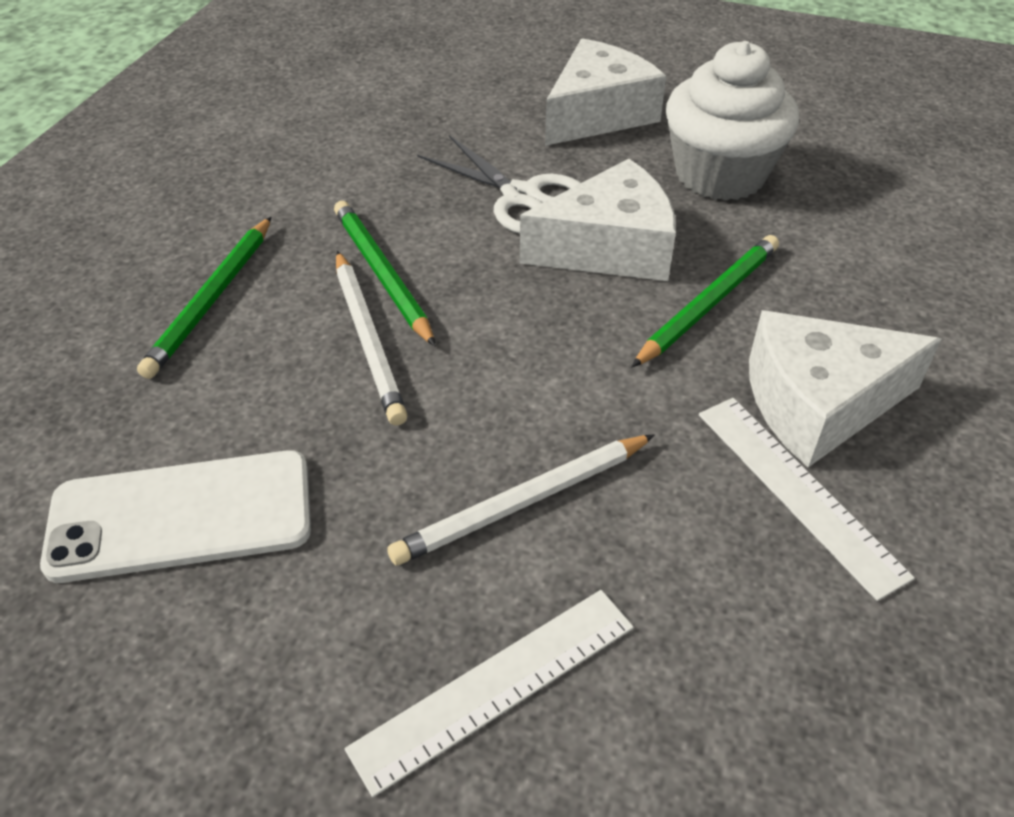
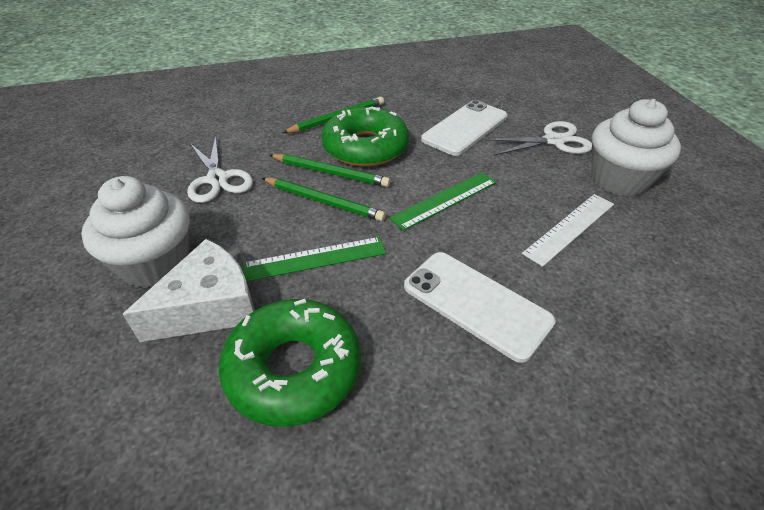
green donut: 0 -> 2
green ruler: 0 -> 2
white cheese: 3 -> 1
white cupcake: 1 -> 2
white pencil: 2 -> 0
white phone: 1 -> 2
white ruler: 2 -> 1
white scissors: 1 -> 2

